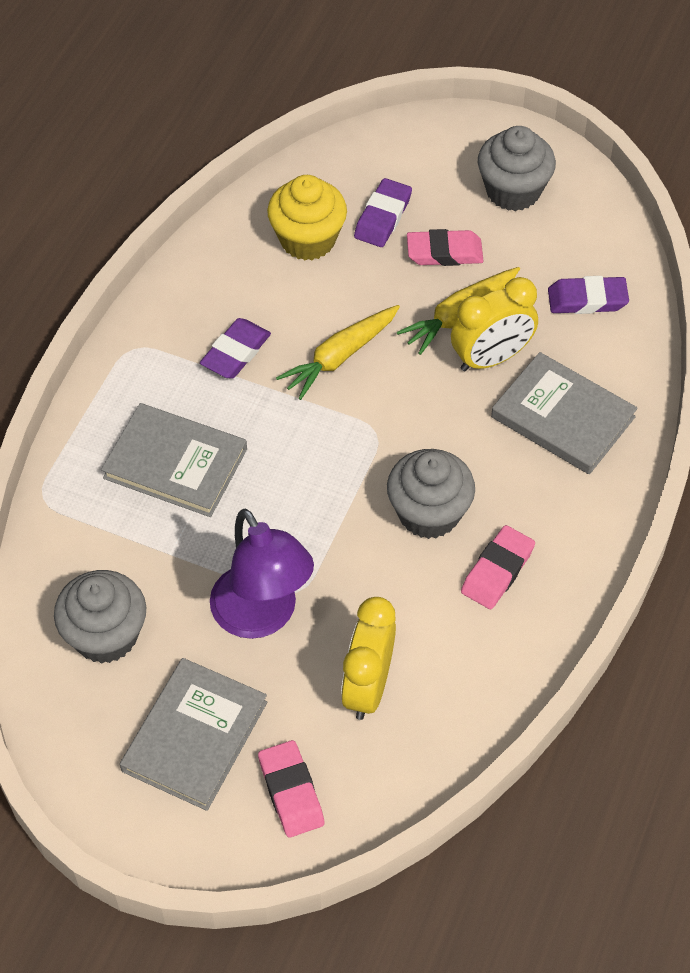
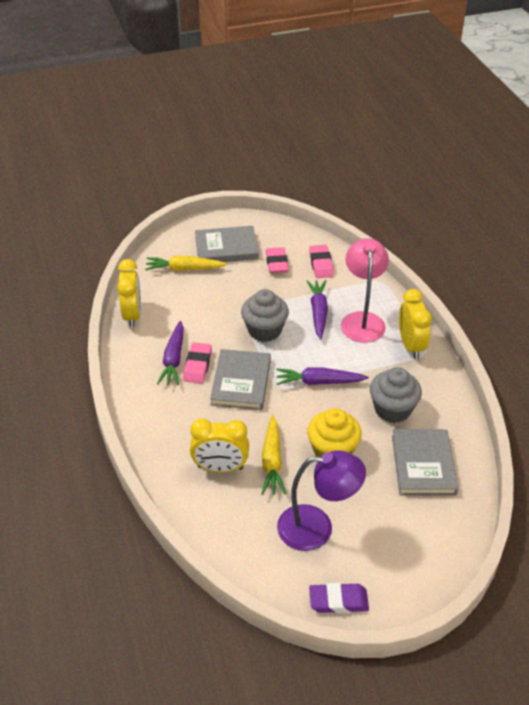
grey cupcake: 3 -> 2
pink lamp: 0 -> 1
purple carrot: 0 -> 3
purple eraser: 3 -> 1
yellow clock: 2 -> 3

